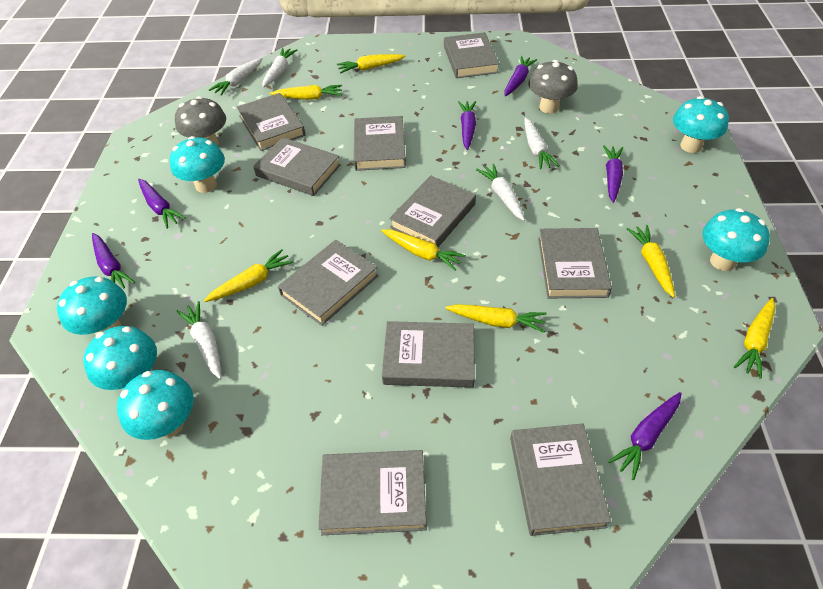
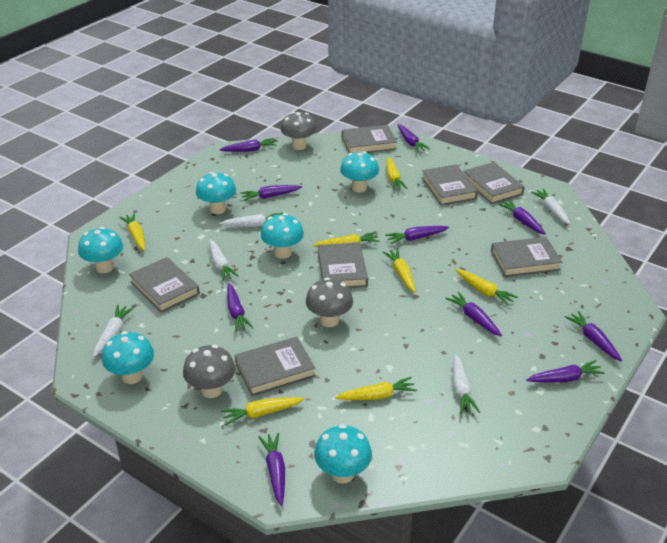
grey book: 10 -> 7
grey mushroom: 2 -> 3
purple carrot: 6 -> 10

